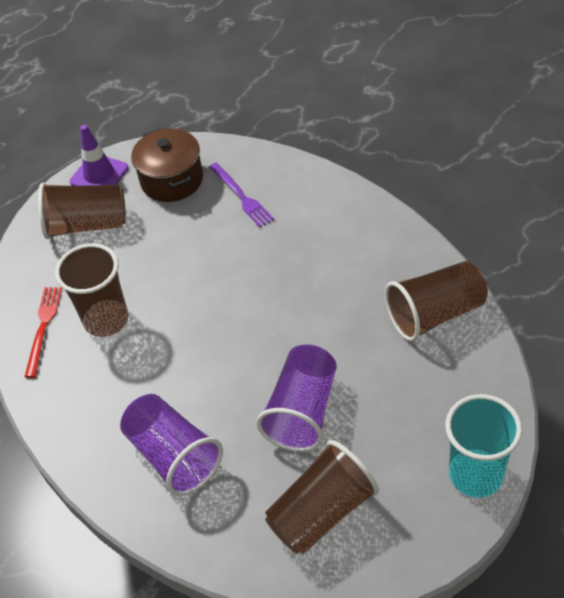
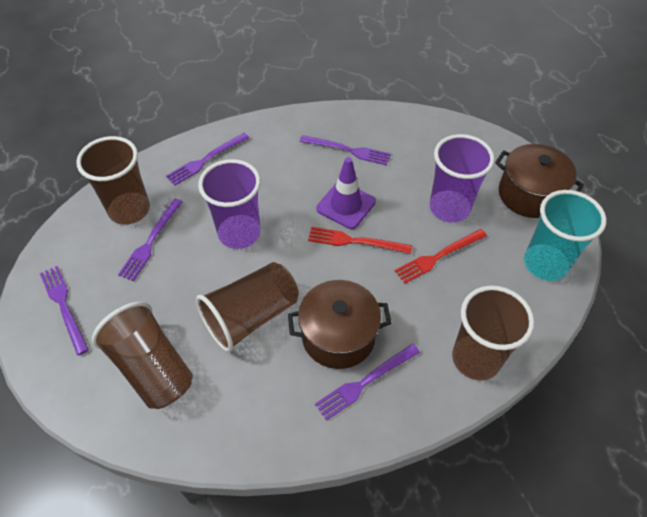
brown pot: 1 -> 2
purple fork: 1 -> 5
red fork: 1 -> 2

